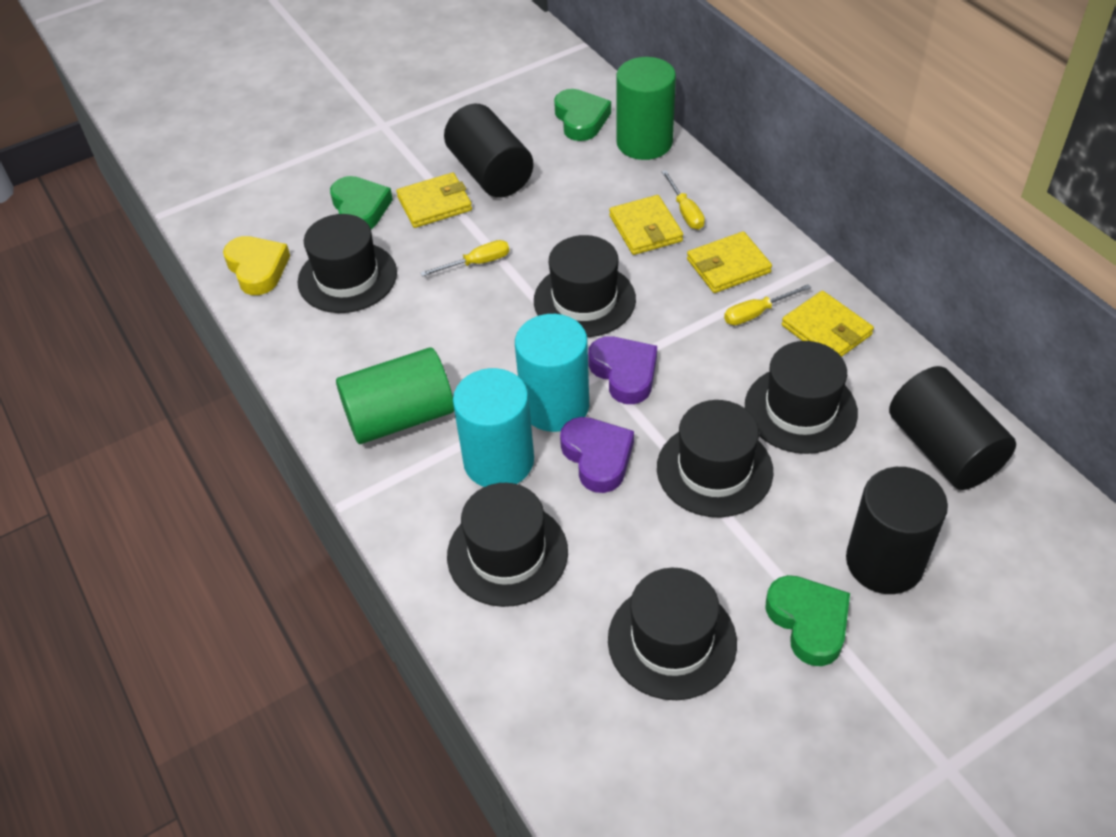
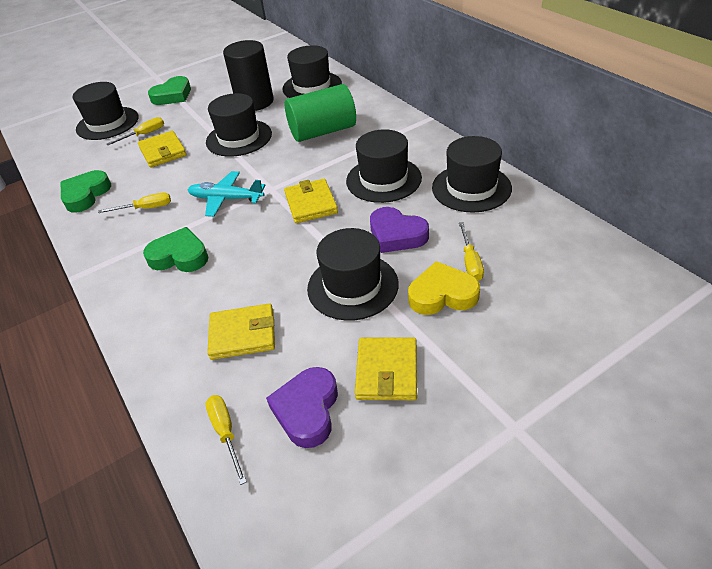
black cylinder: 3 -> 1
green cylinder: 2 -> 1
turquoise cylinder: 2 -> 0
turquoise plane: 0 -> 1
yellow screwdriver: 3 -> 4

